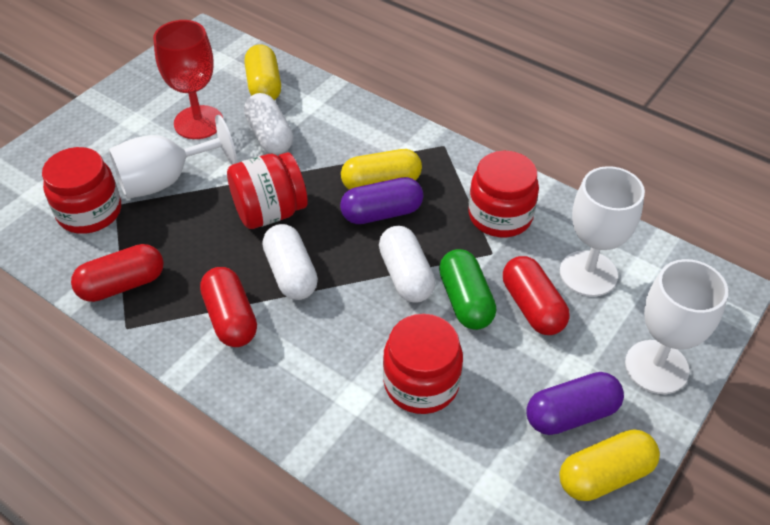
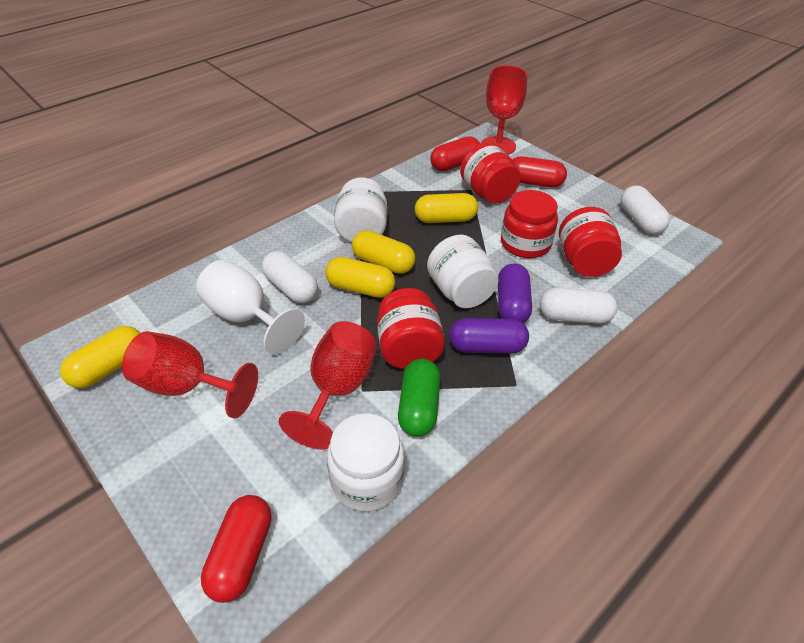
red goblet: 1 -> 3
white goblet: 3 -> 1
white jar: 0 -> 3
yellow capsule: 3 -> 4

